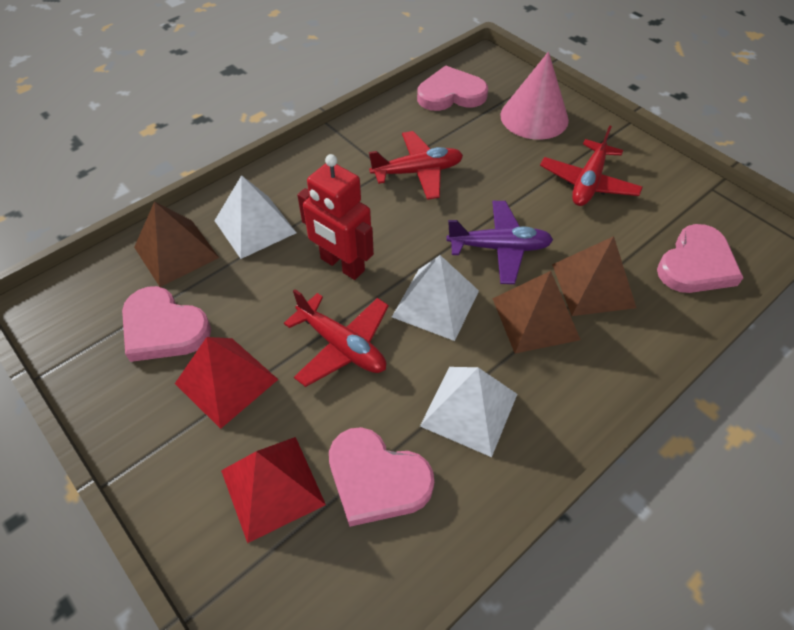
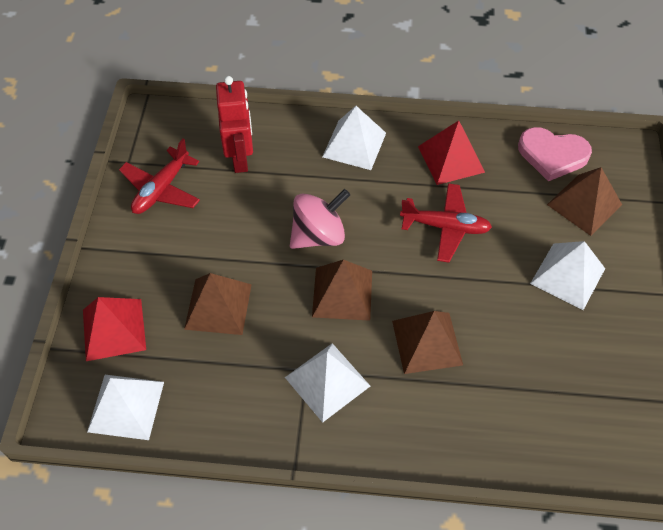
brown pyramid: 3 -> 4
pink cone: 1 -> 0
pink heart: 4 -> 1
pink spinning top: 0 -> 1
purple plane: 1 -> 0
red plane: 3 -> 2
white pyramid: 3 -> 4

